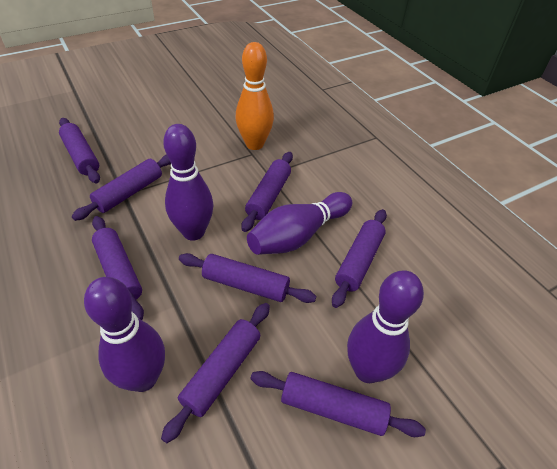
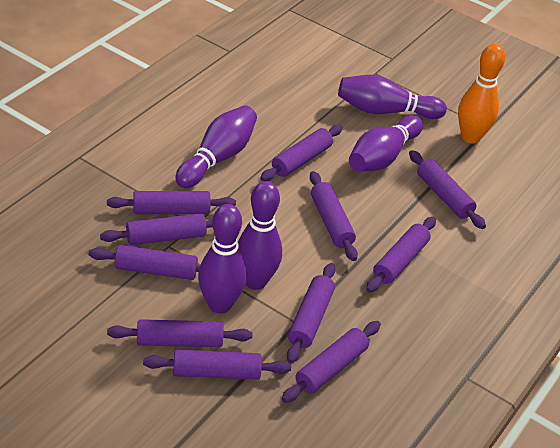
purple bowling pin: 4 -> 5
purple rolling pin: 8 -> 11

